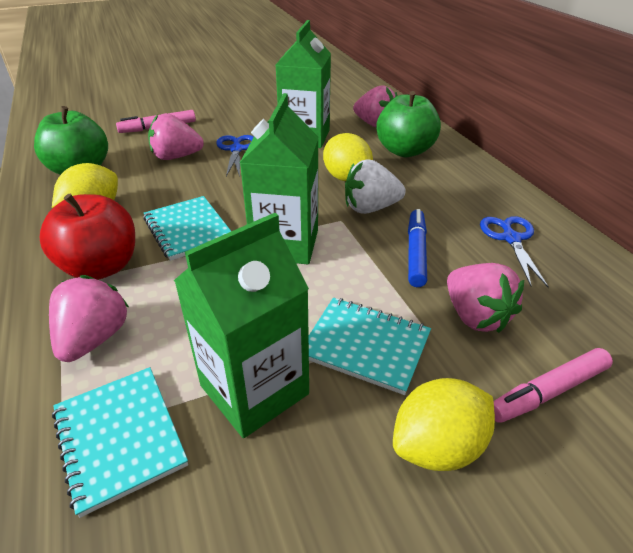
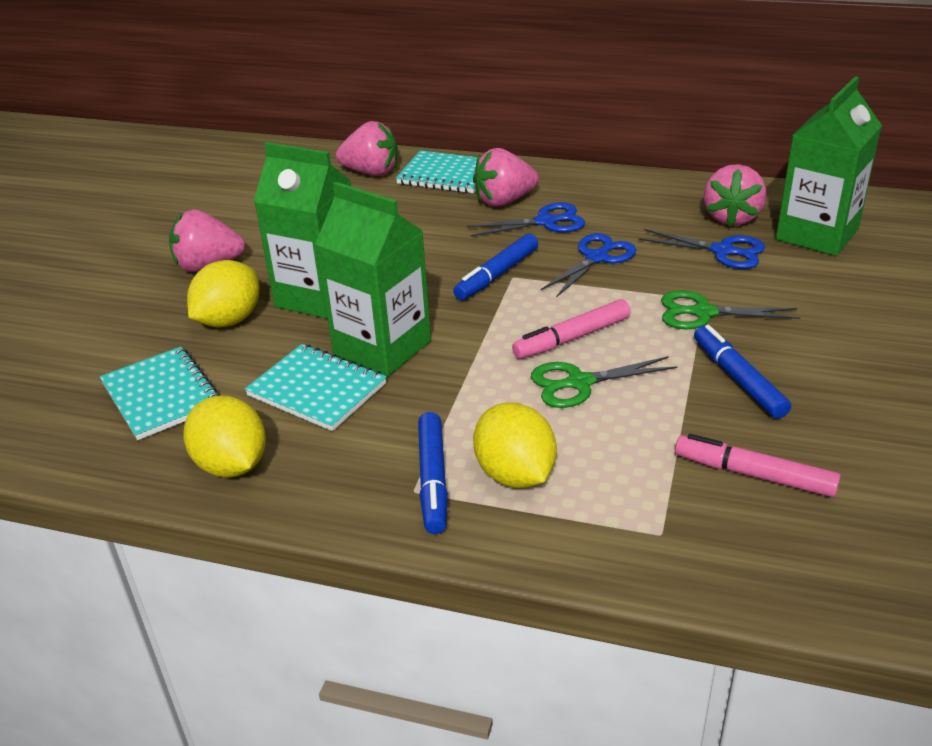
blue marker: 1 -> 3
blue scissors: 2 -> 3
green apple: 2 -> 0
green scissors: 0 -> 2
red apple: 1 -> 0
white strawberry: 1 -> 0

